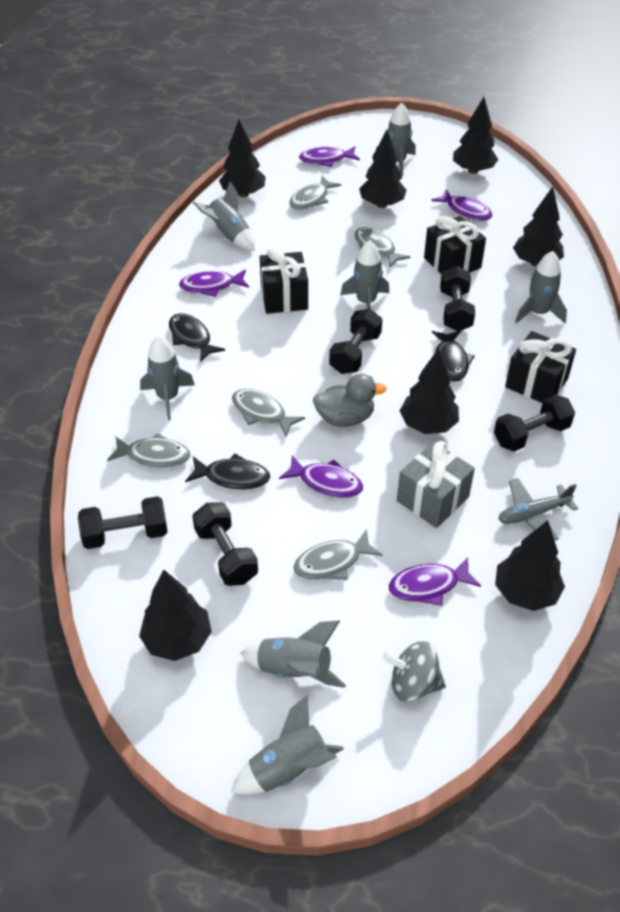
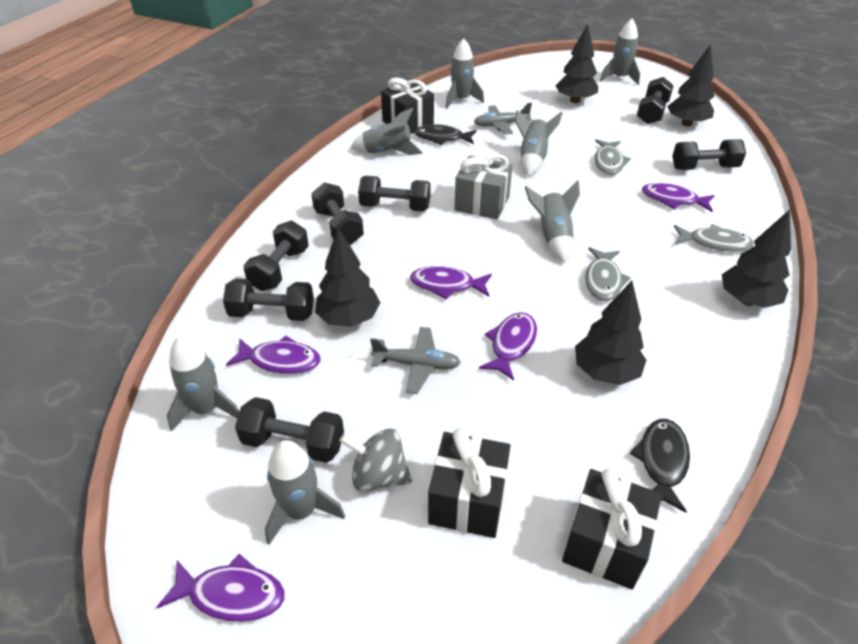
black dumbbell: 5 -> 7
black fish: 3 -> 2
black tree: 7 -> 5
grey duck: 1 -> 0
grey fish: 5 -> 3
grey plane: 1 -> 2

